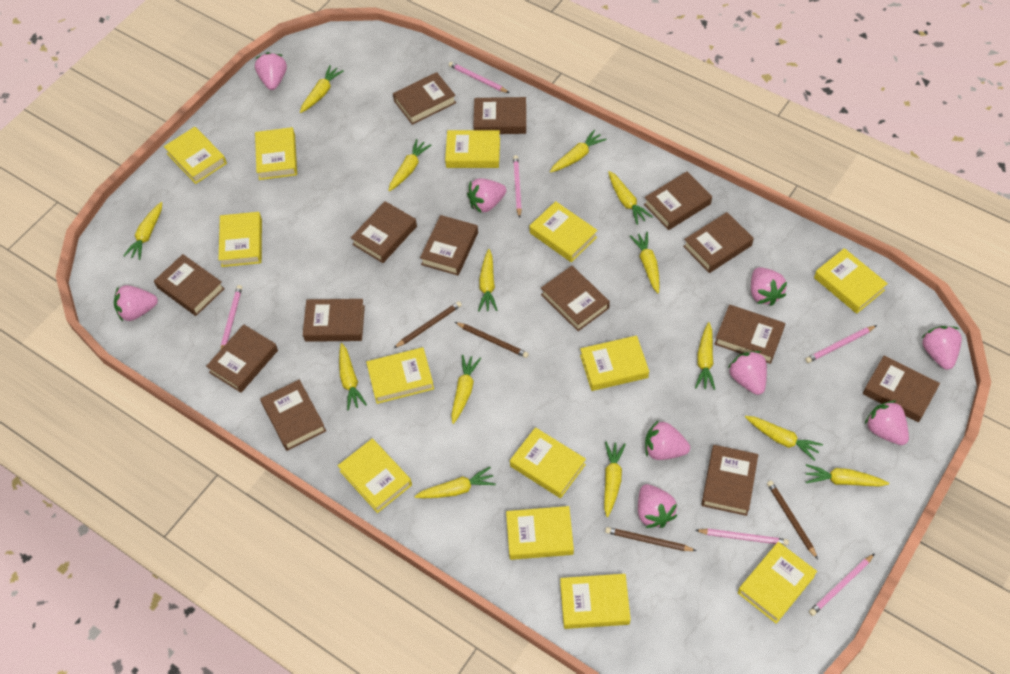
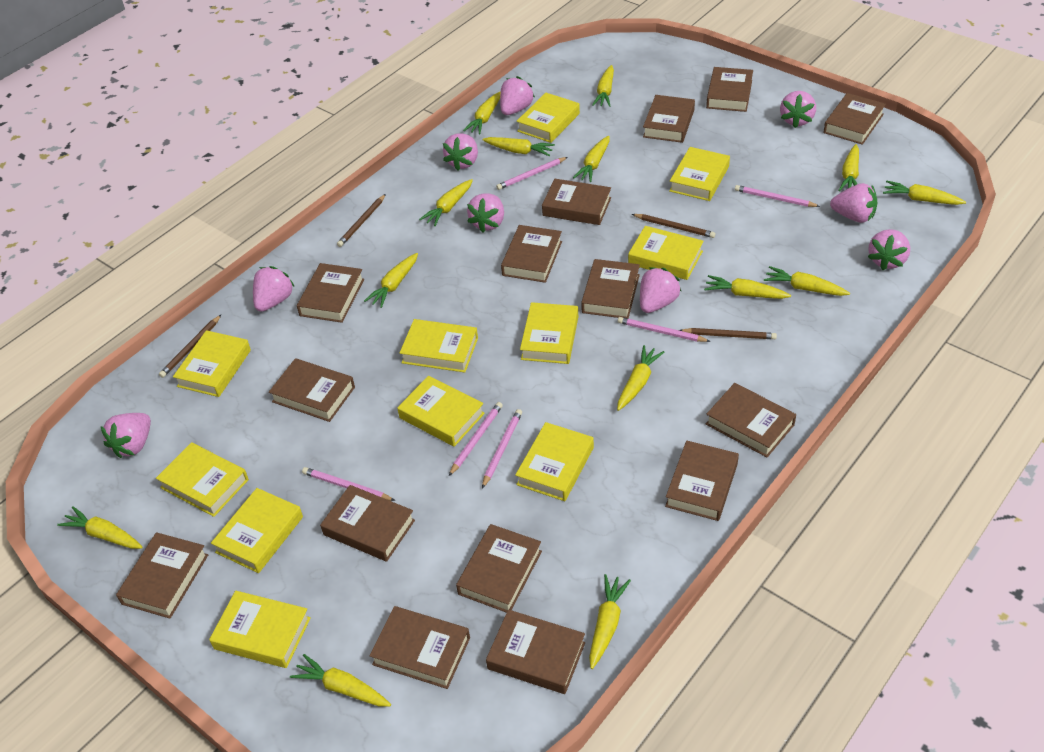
brown book: 14 -> 15
yellow book: 13 -> 11

